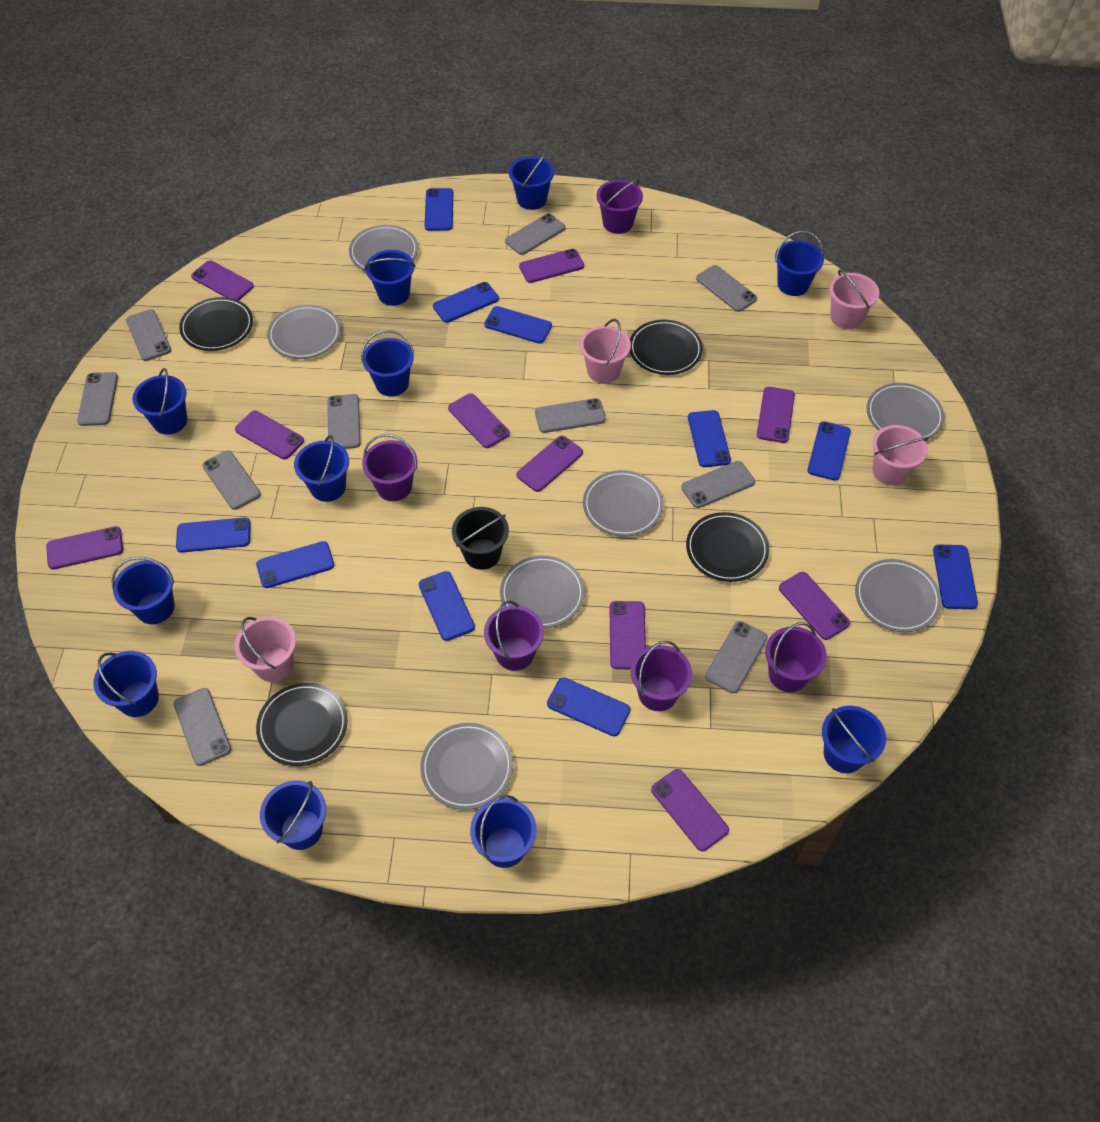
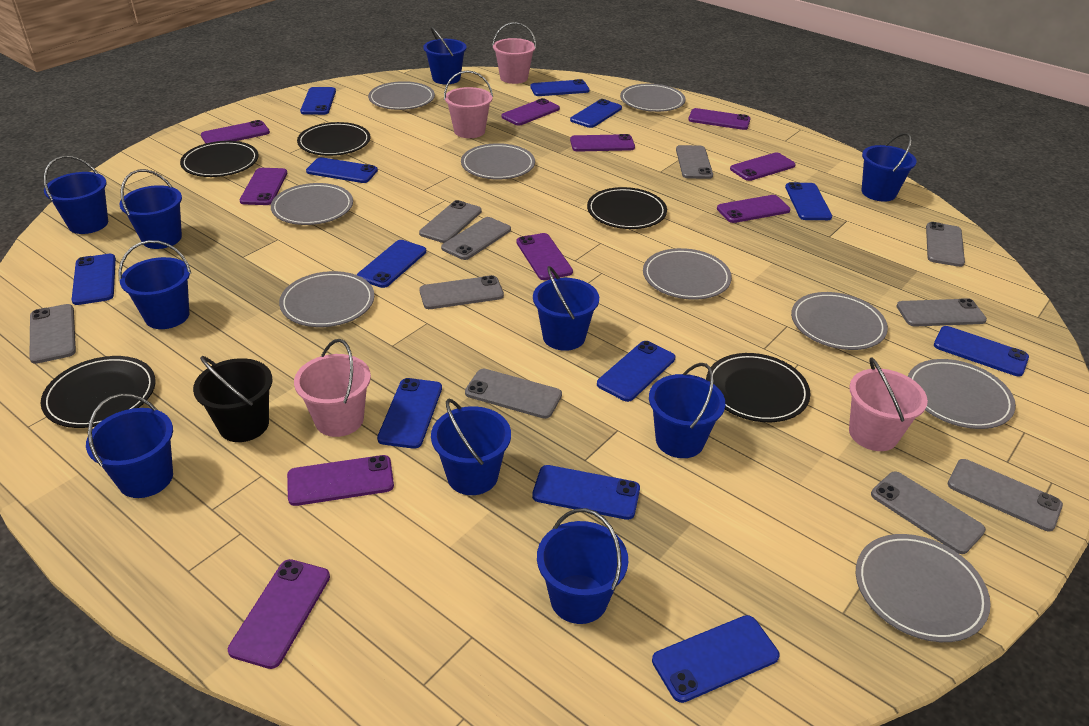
black plate: 4 -> 5
blue bucket: 11 -> 10
blue phone: 10 -> 12
grey plate: 7 -> 9
purple bucket: 5 -> 0

